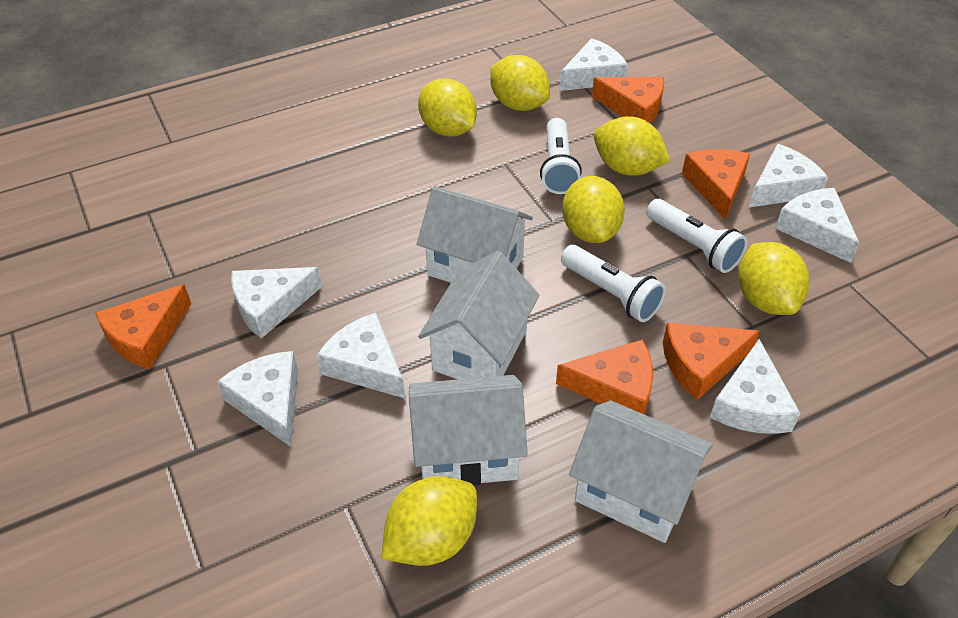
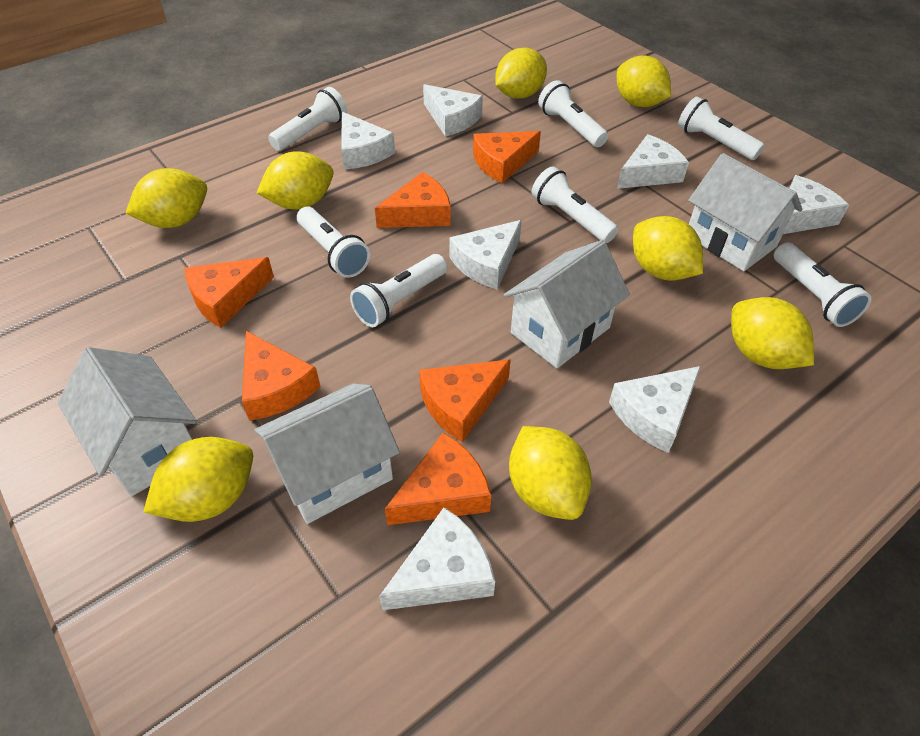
orange cheese: 5 -> 6
white flashlight: 3 -> 7
yellow lemon: 6 -> 8

